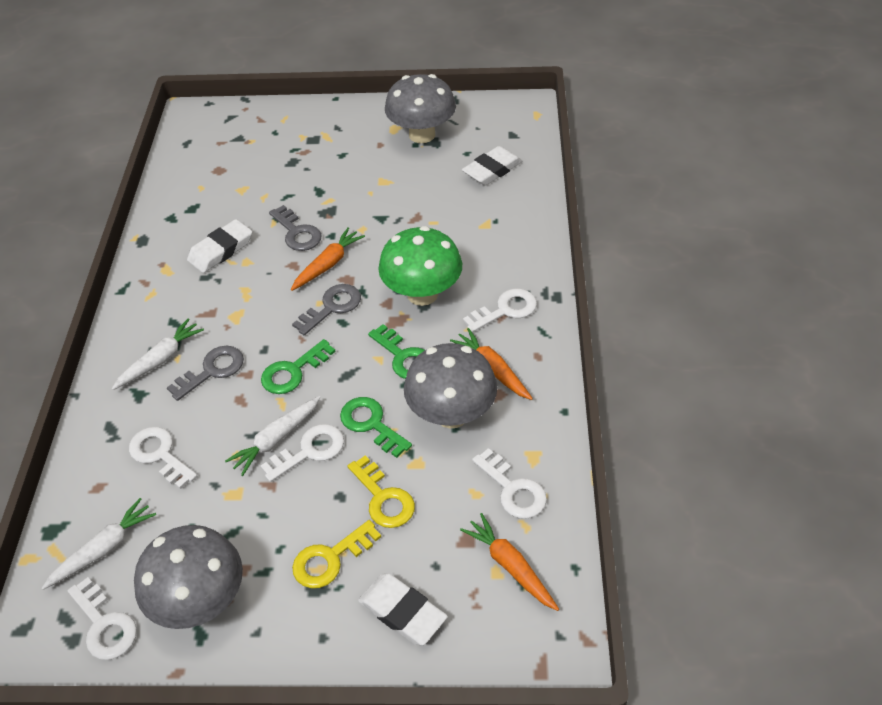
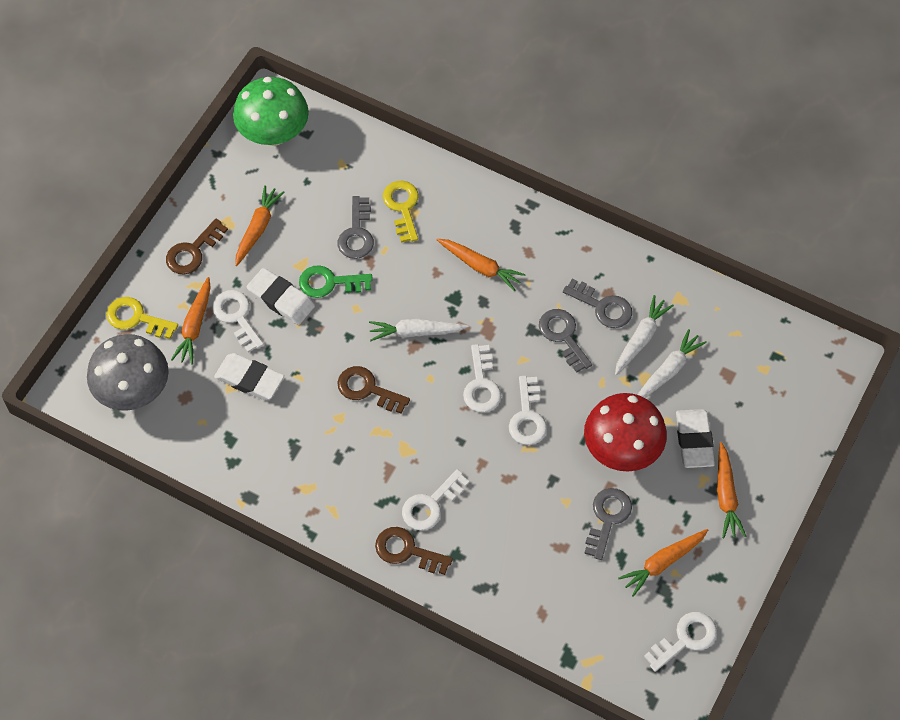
brown key: 0 -> 3
green key: 3 -> 1
grey key: 3 -> 4
grey mushroom: 3 -> 1
orange carrot: 3 -> 5
red mushroom: 0 -> 1

